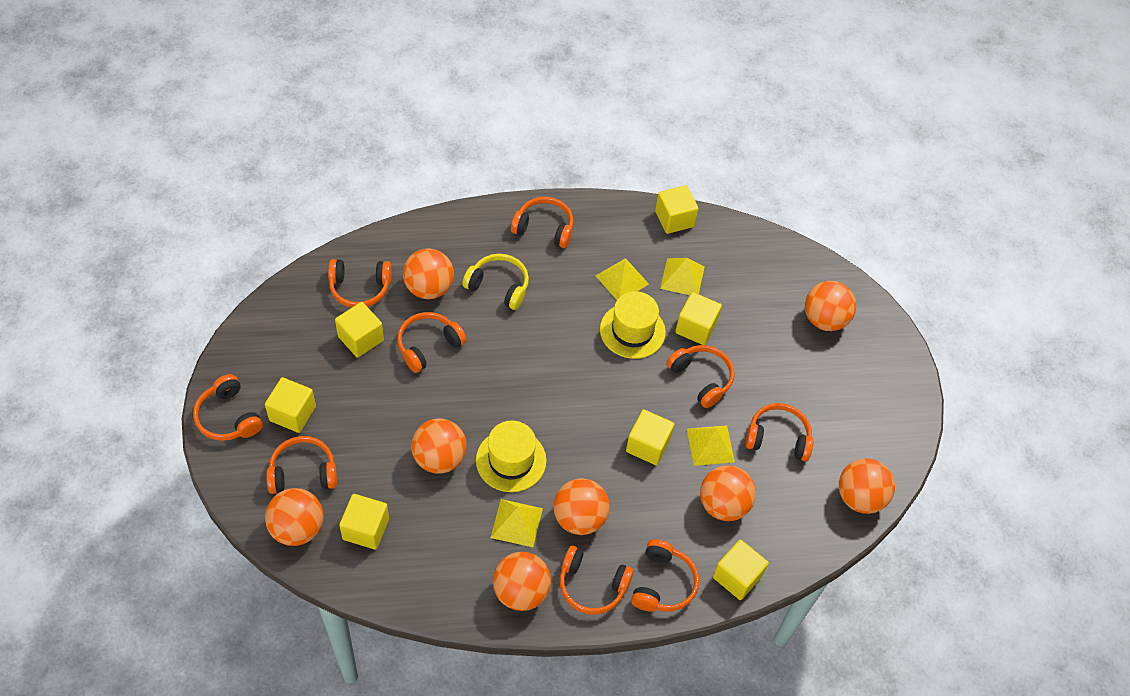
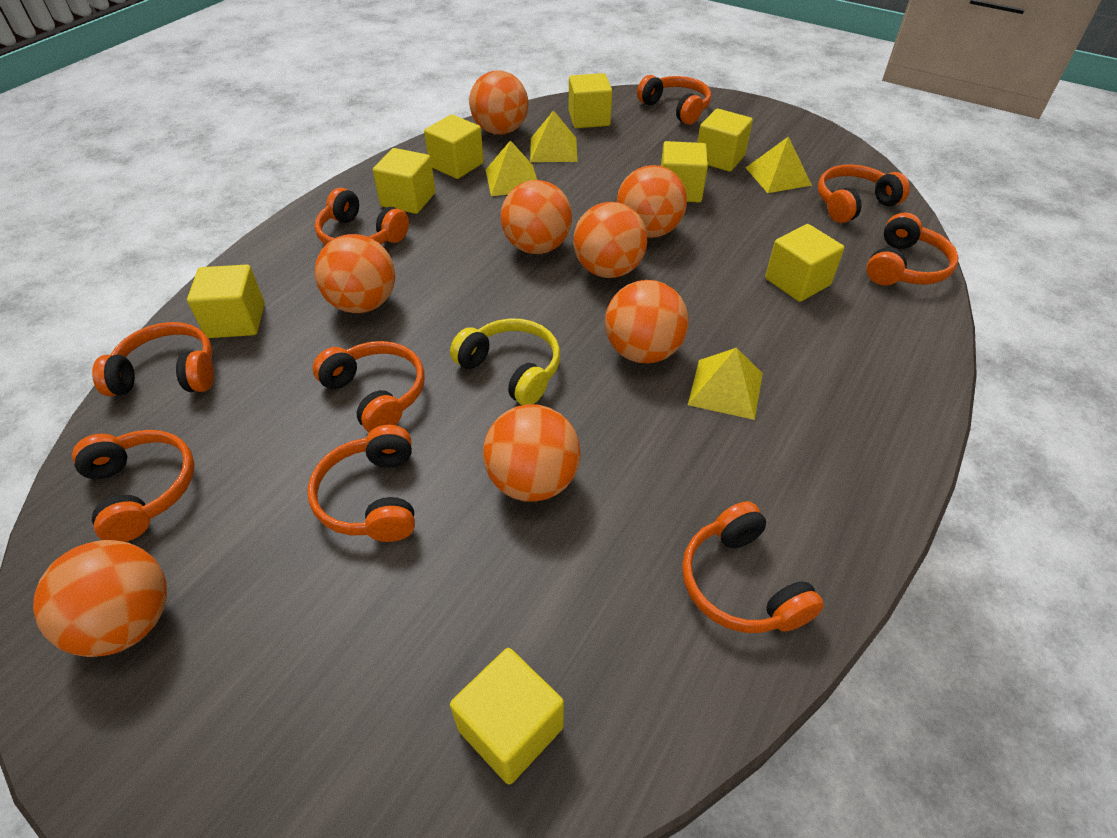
yellow cube: 7 -> 8
yellow hat: 2 -> 0

